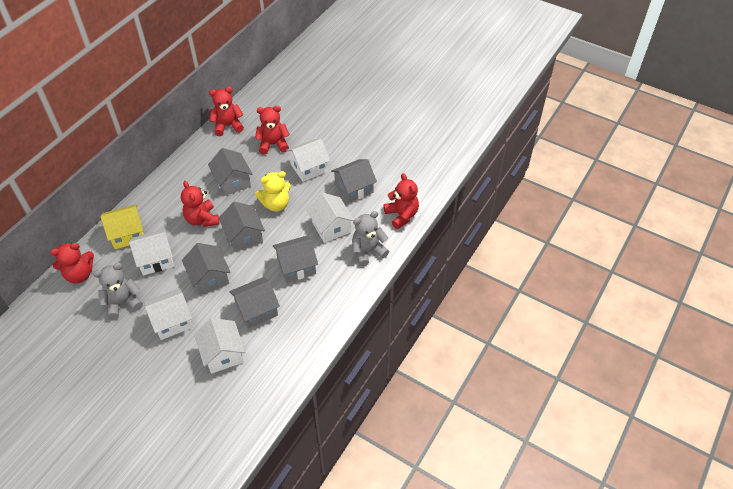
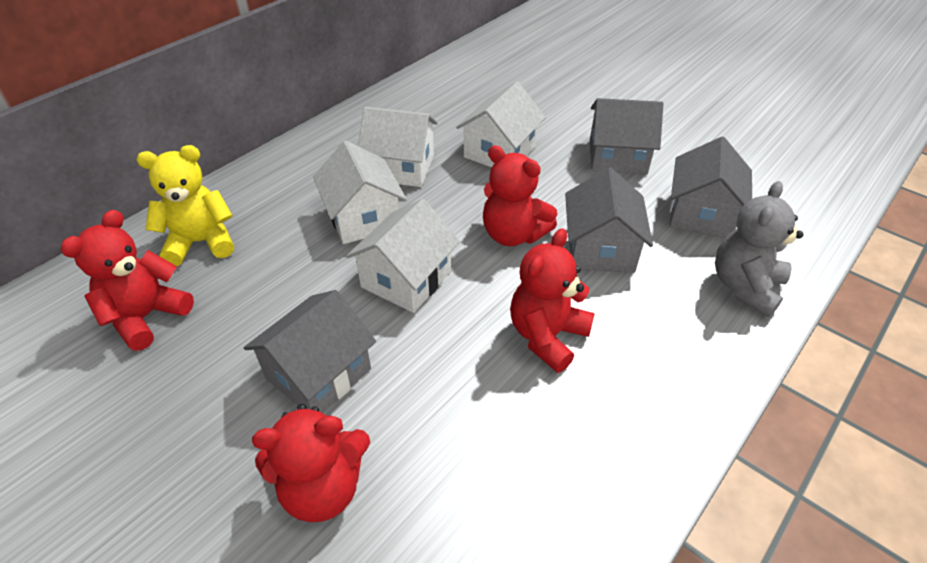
grey house: 6 -> 4
grey teddy bear: 2 -> 1
red teddy bear: 5 -> 4
white house: 5 -> 4
yellow house: 1 -> 0

